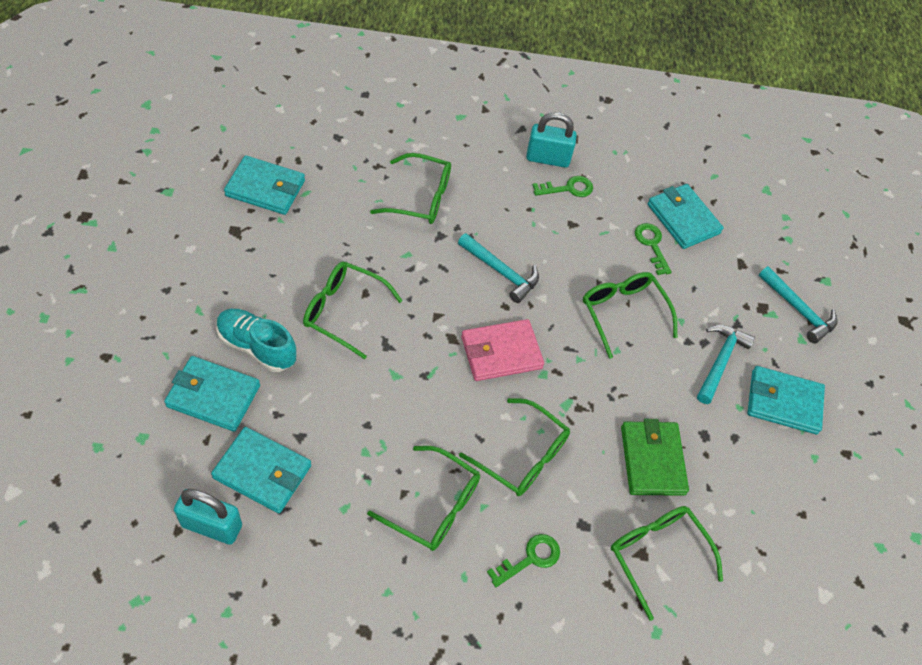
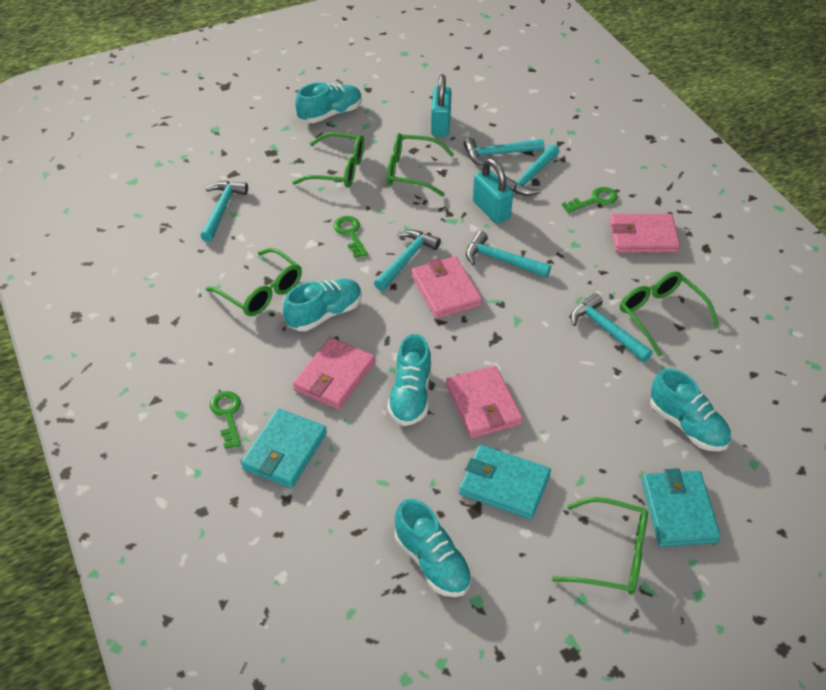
green glasses: 6 -> 5
green wallet: 1 -> 0
pink wallet: 1 -> 4
turquoise hammer: 3 -> 6
turquoise shoe: 1 -> 5
turquoise wallet: 5 -> 3

